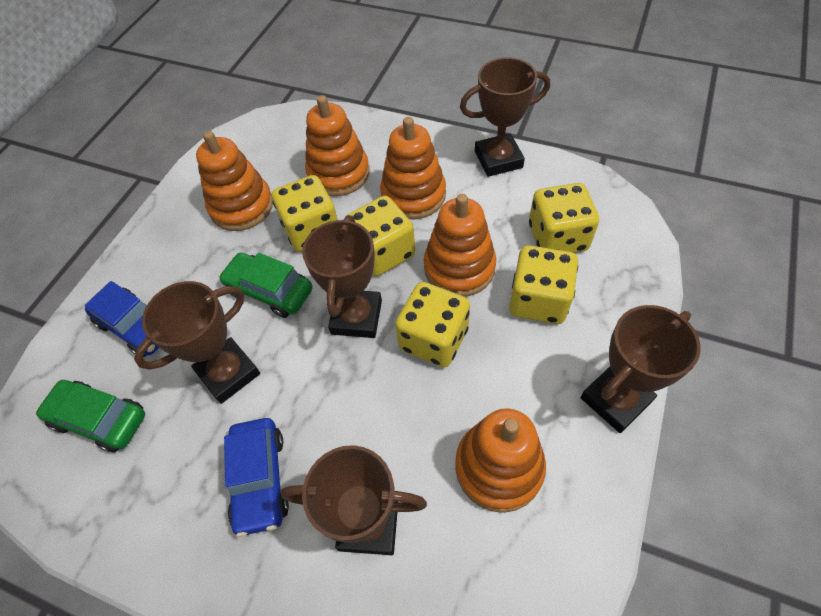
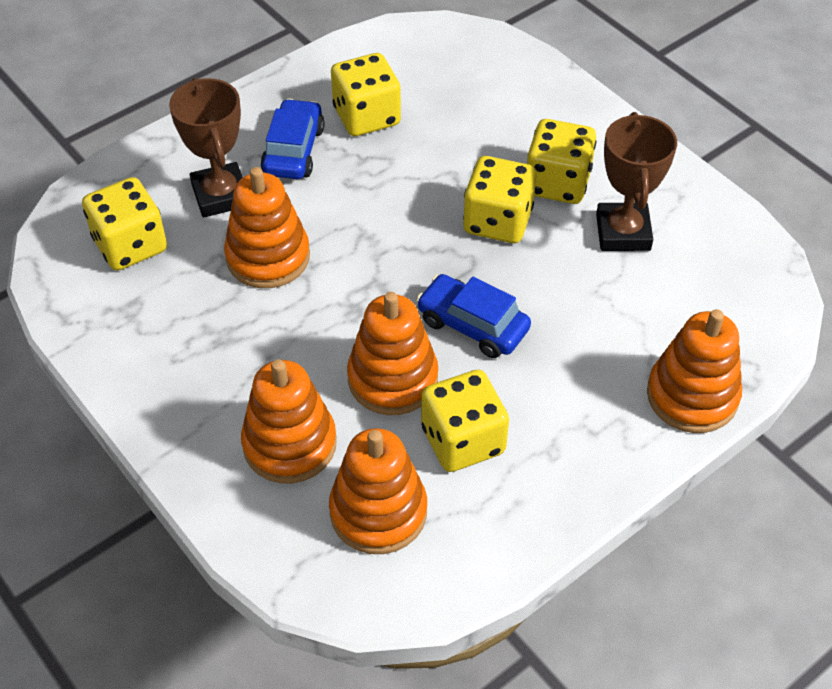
brown trophy: 5 -> 2
green car: 2 -> 0

